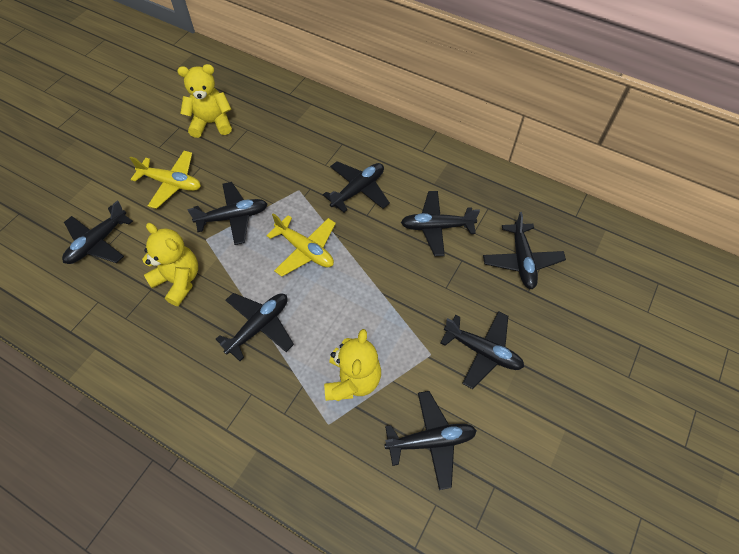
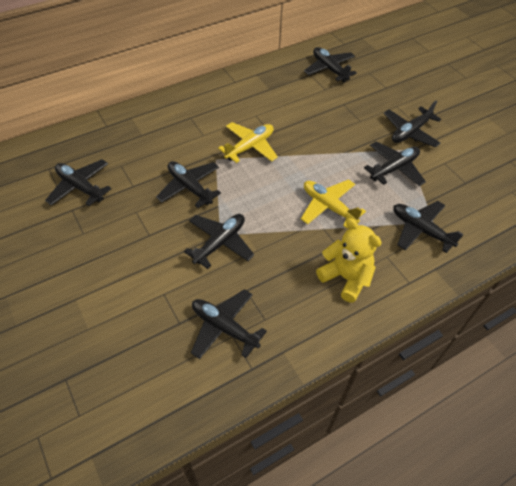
yellow teddy bear: 3 -> 1

